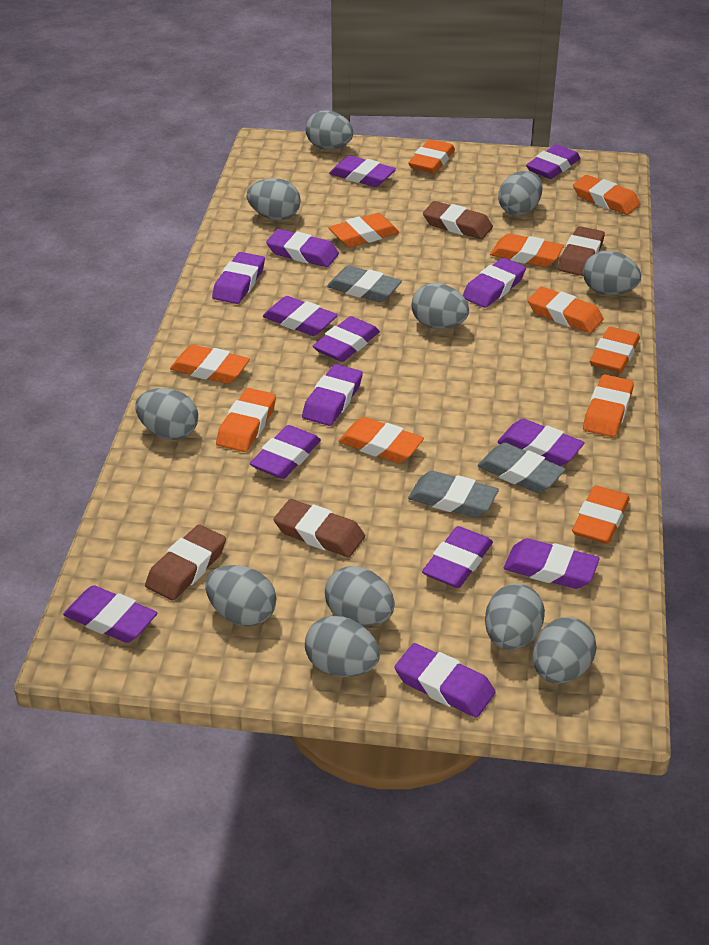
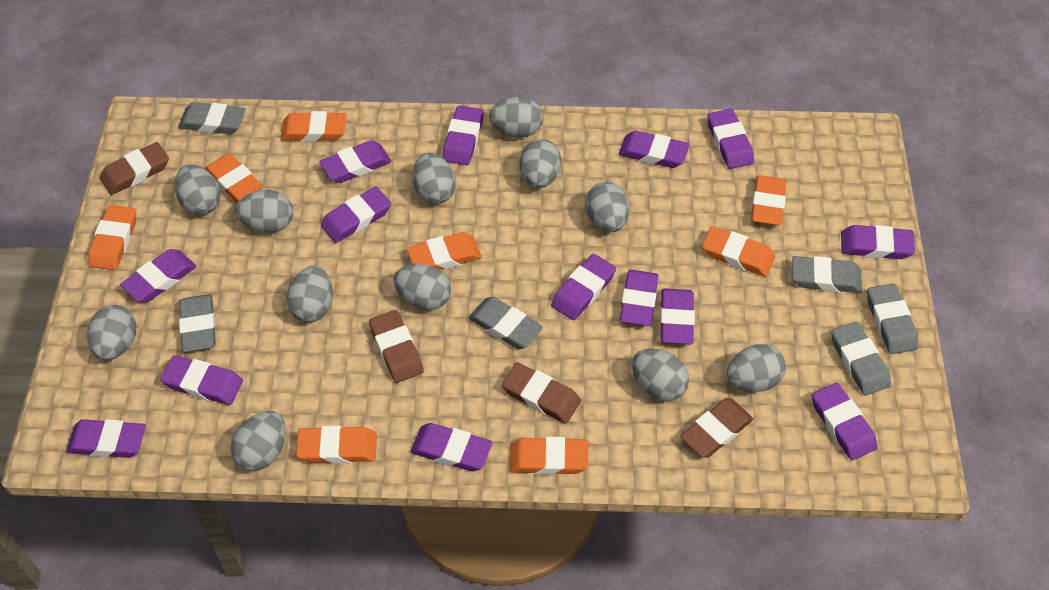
grey egg: 11 -> 12
grey eraser: 3 -> 6
orange eraser: 11 -> 8

